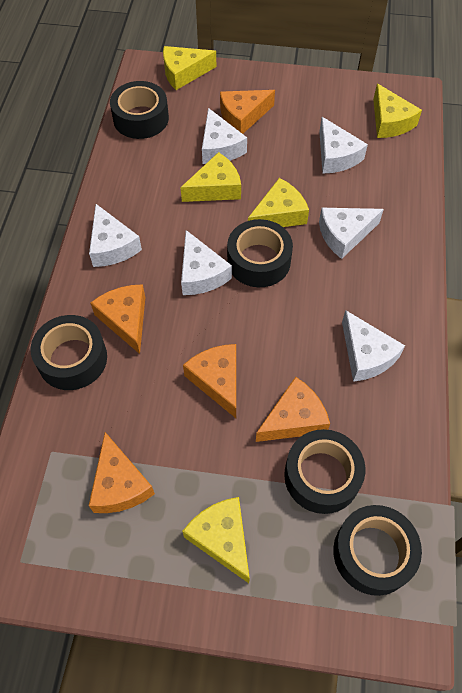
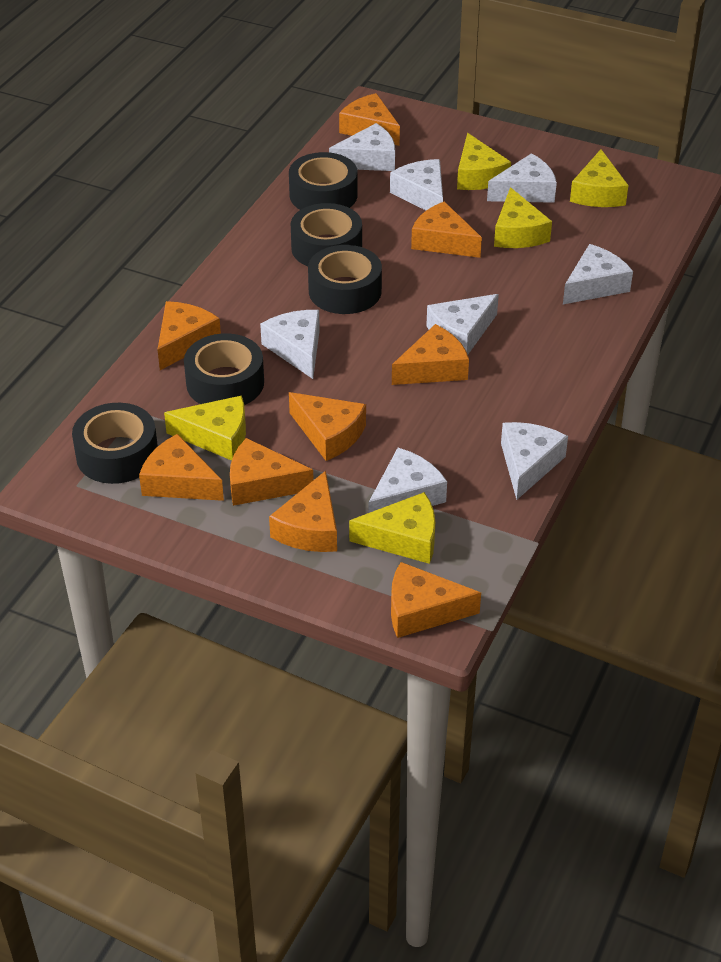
orange cheese: 5 -> 9
white cheese: 6 -> 8

